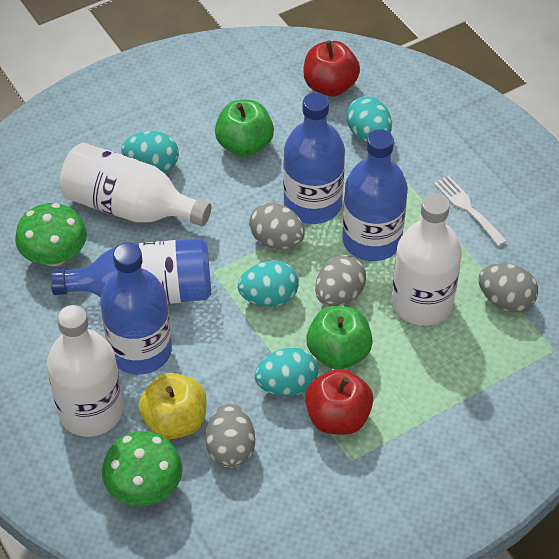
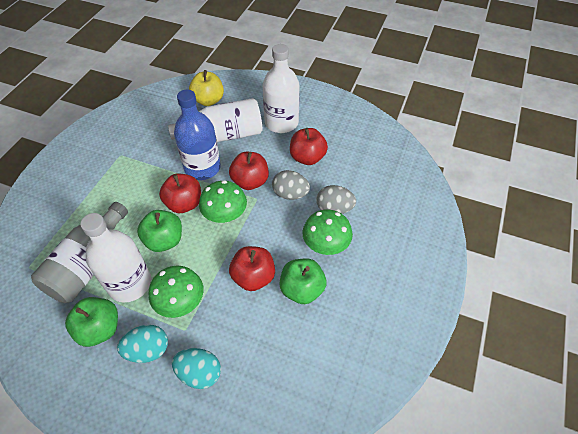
blue bottle: 4 -> 1
green apple: 2 -> 3
green mushroom: 2 -> 3
grey bottle: 0 -> 1
grey egg: 4 -> 2
red apple: 2 -> 4
turquoise egg: 4 -> 2
white fork: 1 -> 0

